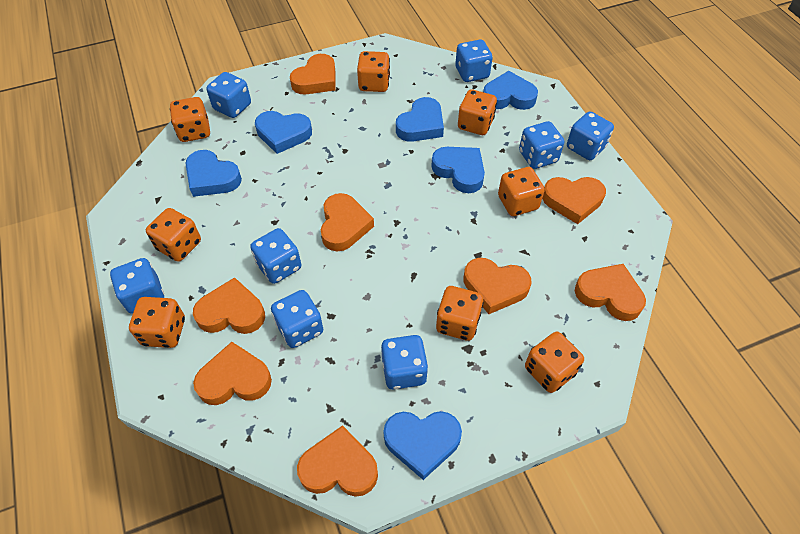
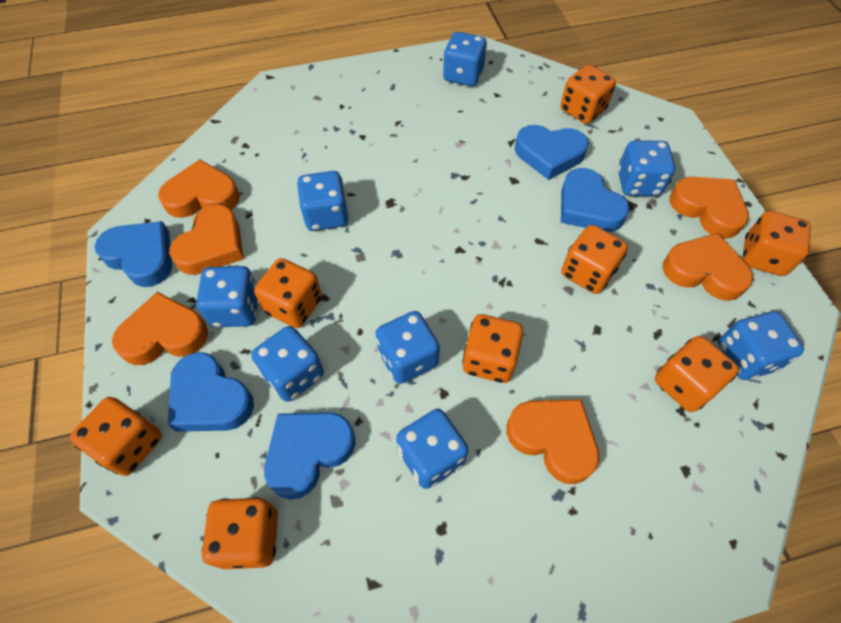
blue heart: 6 -> 5
orange heart: 8 -> 6

